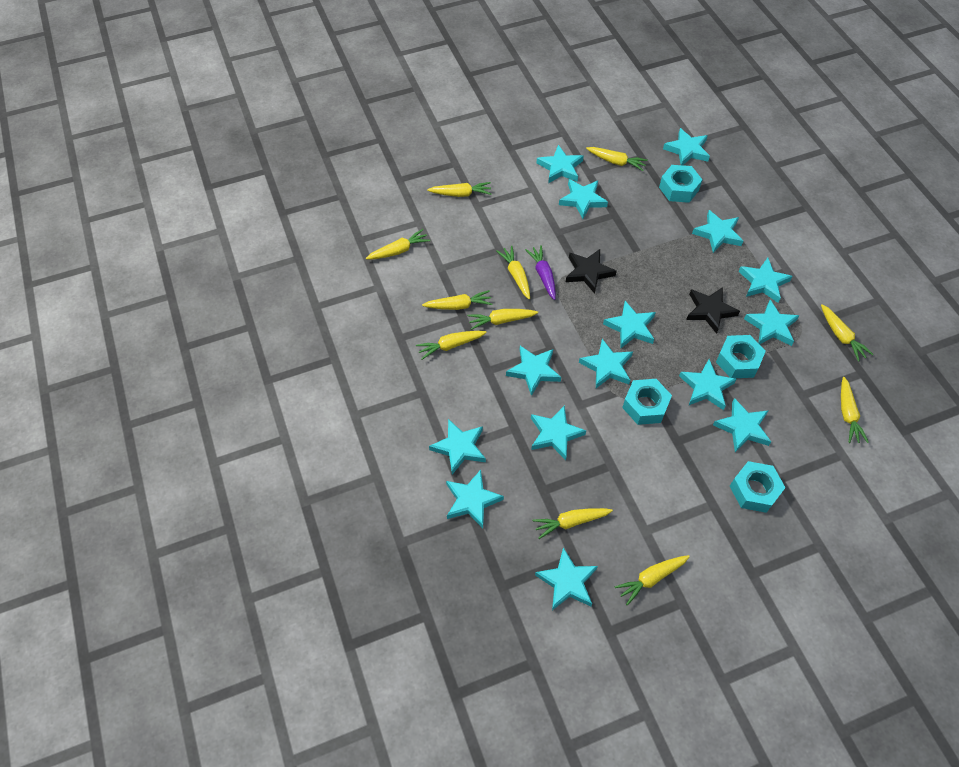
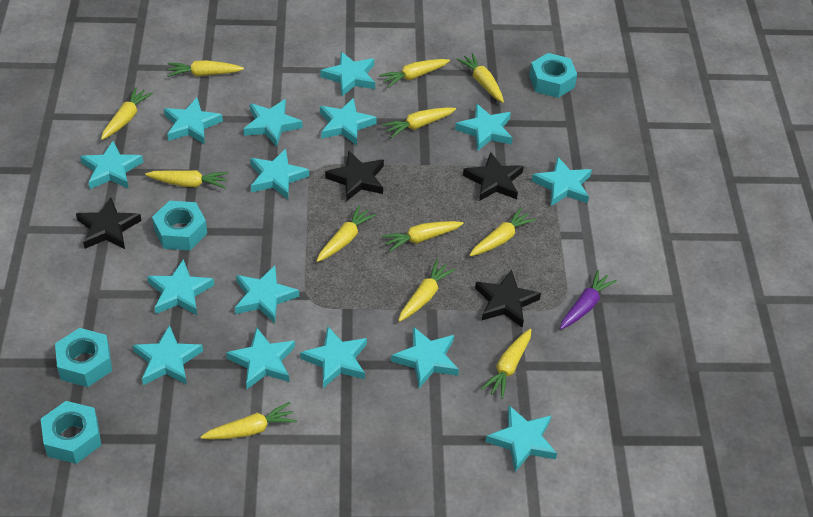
black star: 2 -> 4
yellow carrot: 11 -> 12

